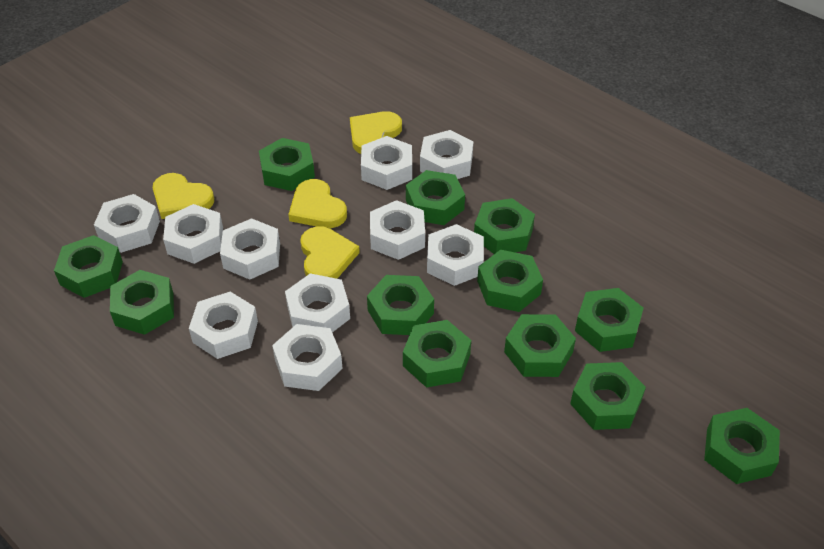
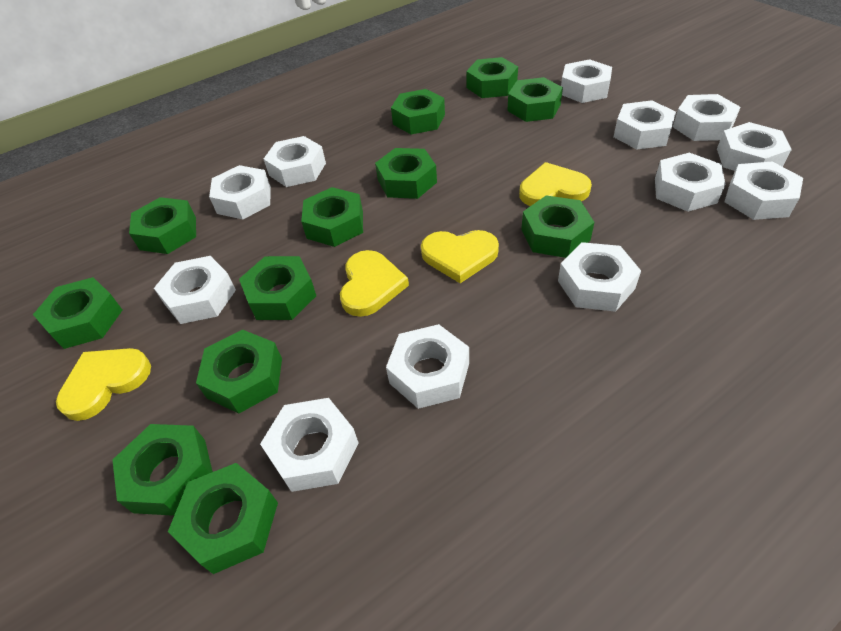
white nut: 10 -> 12

